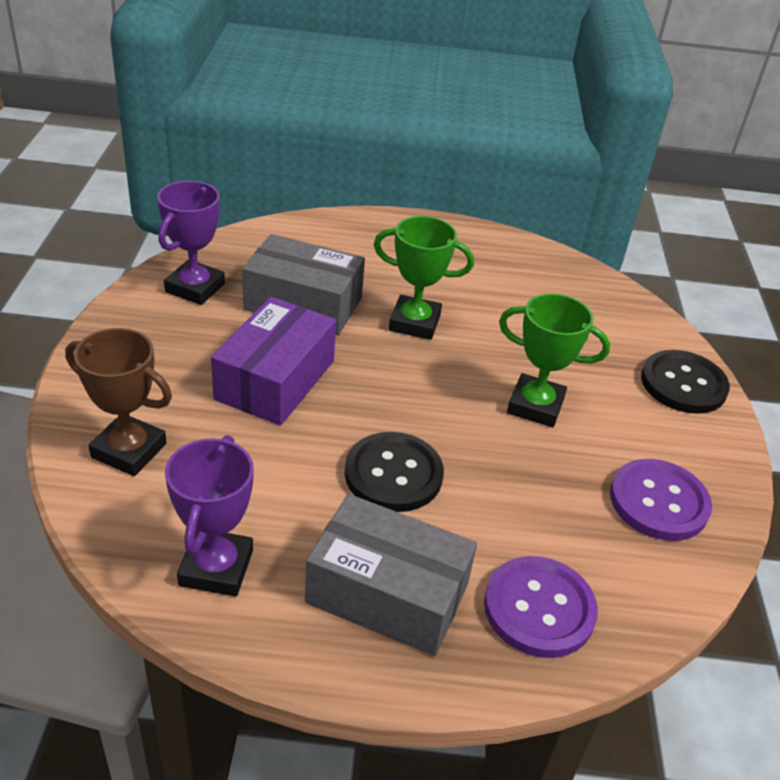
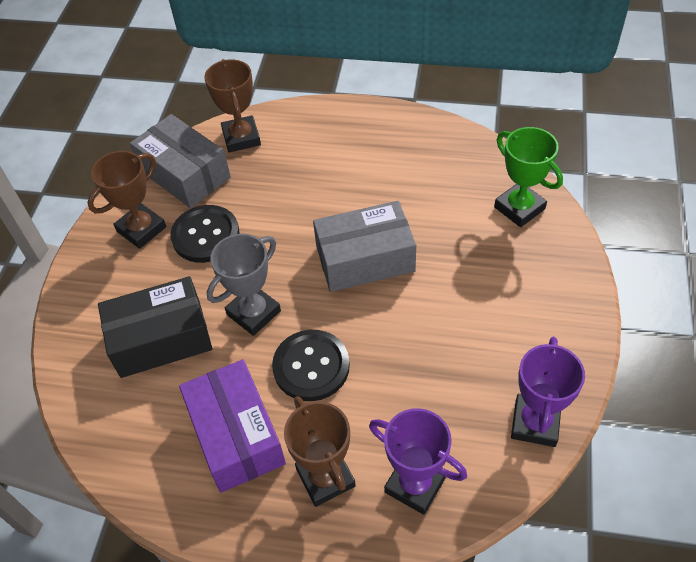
black box: 0 -> 1
brown trophy: 1 -> 3
green trophy: 2 -> 1
grey trophy: 0 -> 1
purple button: 2 -> 0

